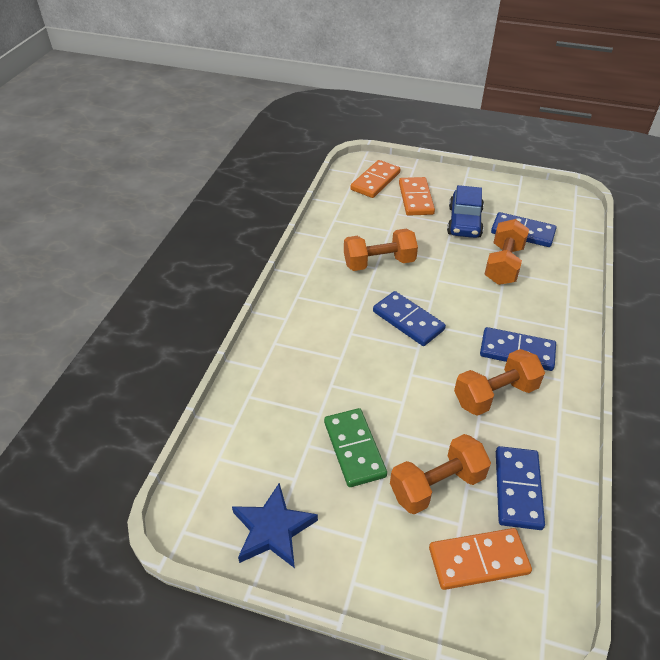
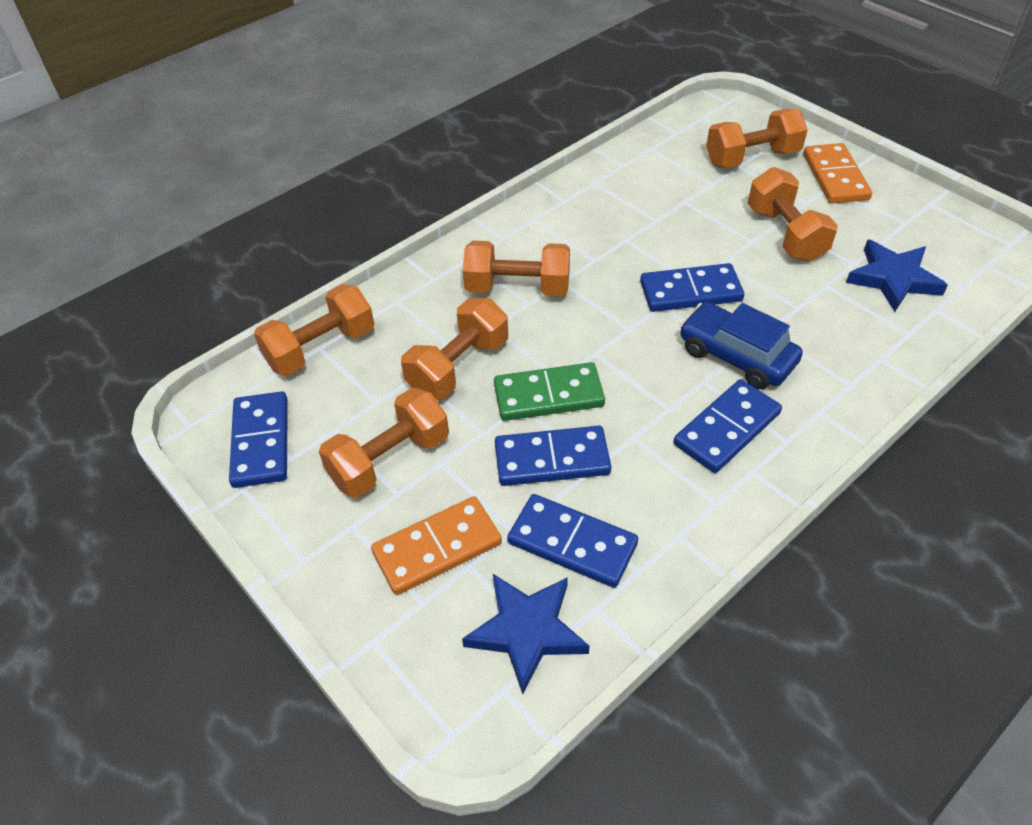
blue domino: 4 -> 5
blue star: 1 -> 2
orange domino: 3 -> 2
orange dumbbell: 4 -> 6

